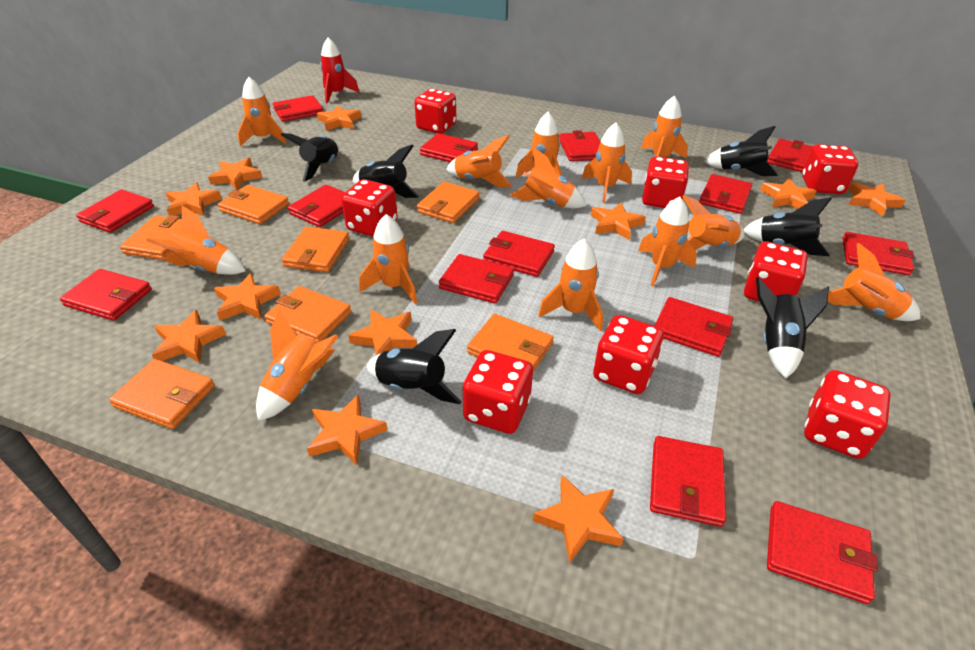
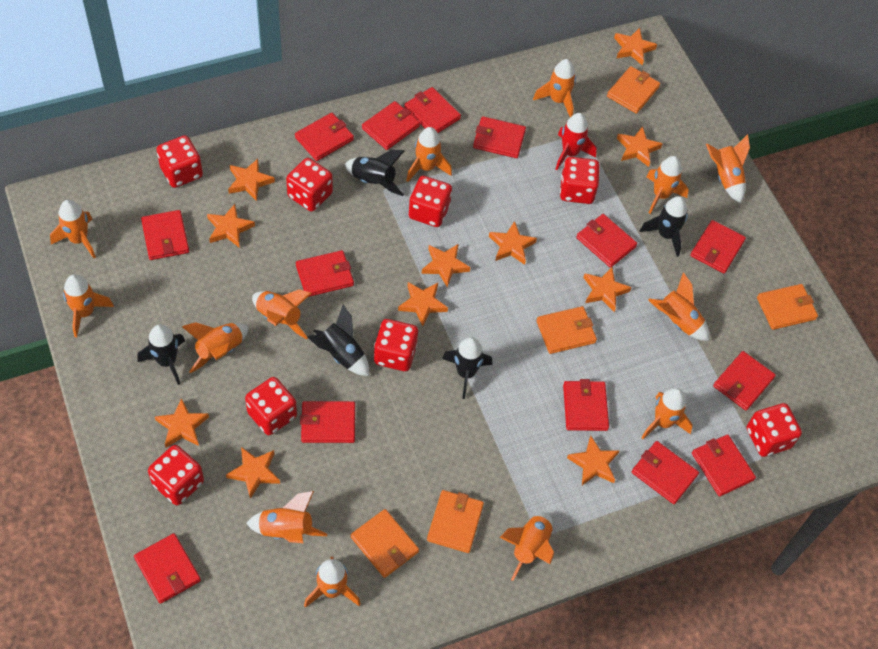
black rocket: 6 -> 5
orange wallet: 7 -> 5

